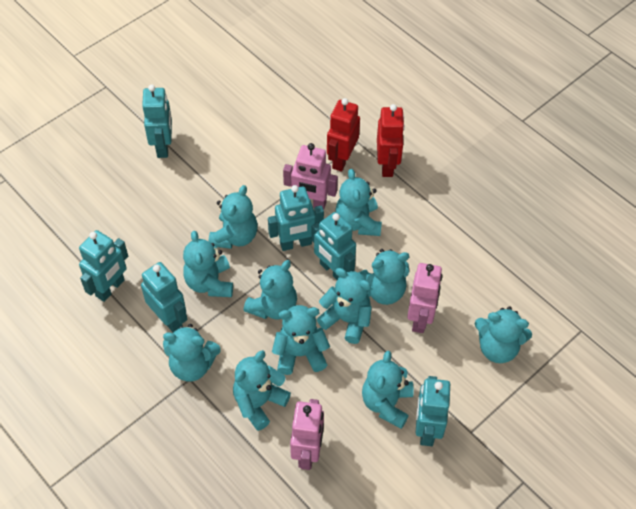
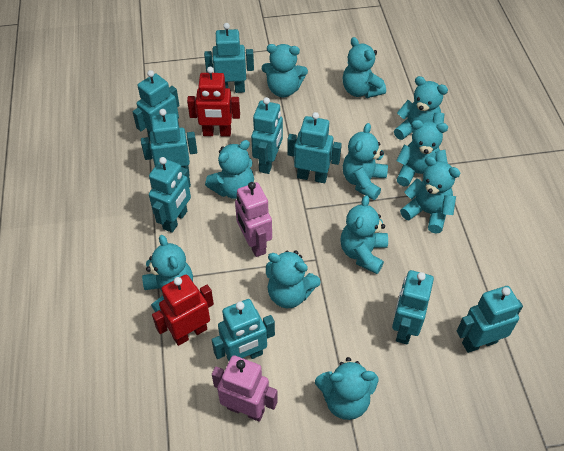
pink robot: 3 -> 2
turquoise robot: 6 -> 9

